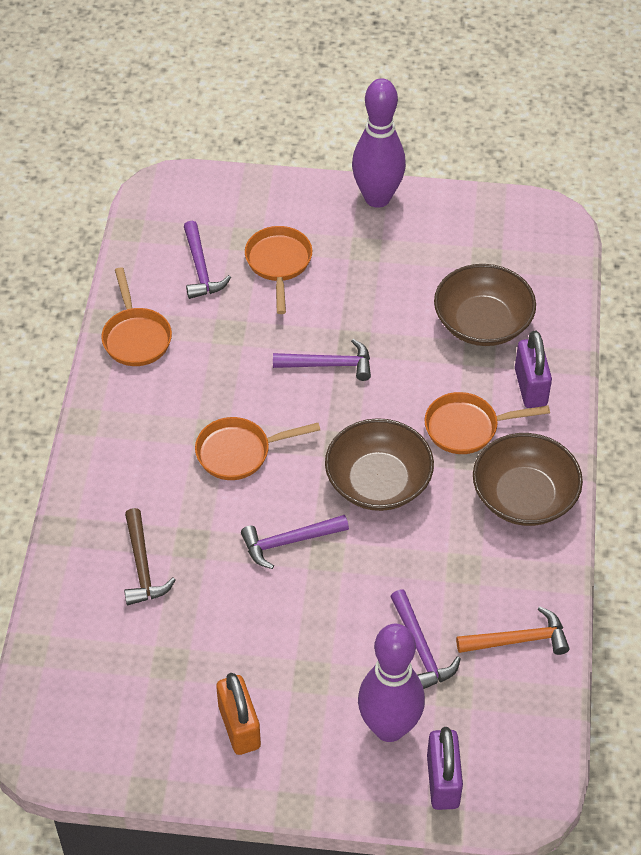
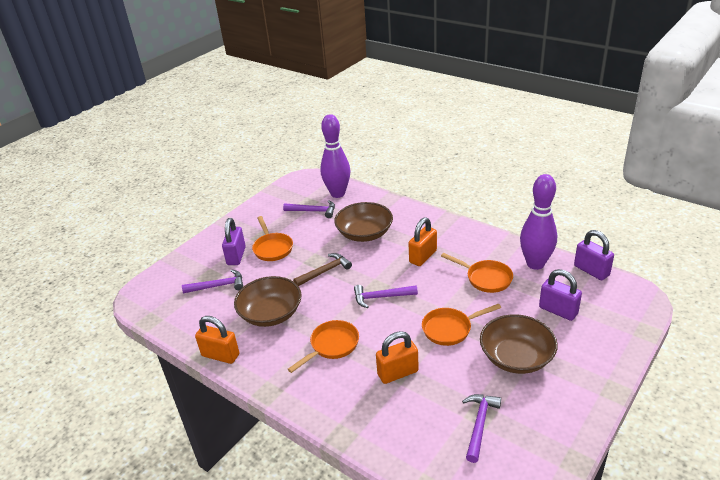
orange hammer: 1 -> 0
orange padlock: 1 -> 3
purple padlock: 2 -> 3

